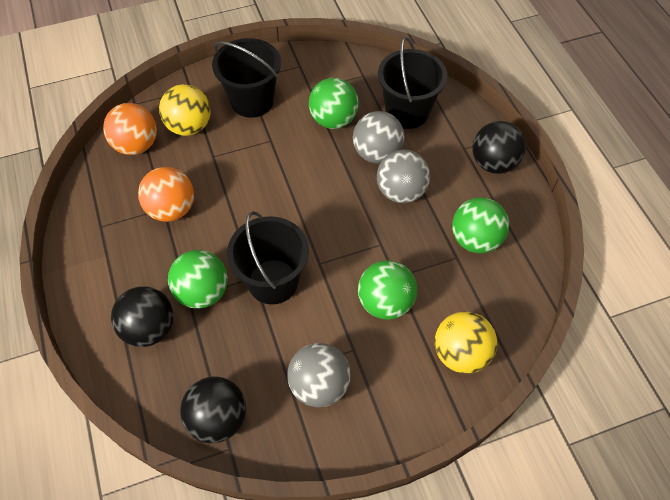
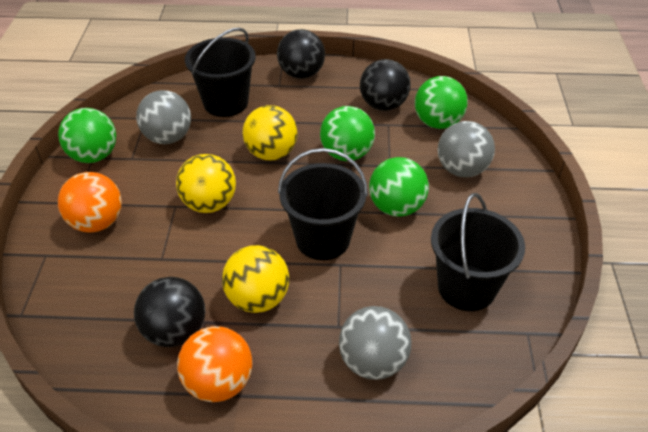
yellow ball: 2 -> 3

